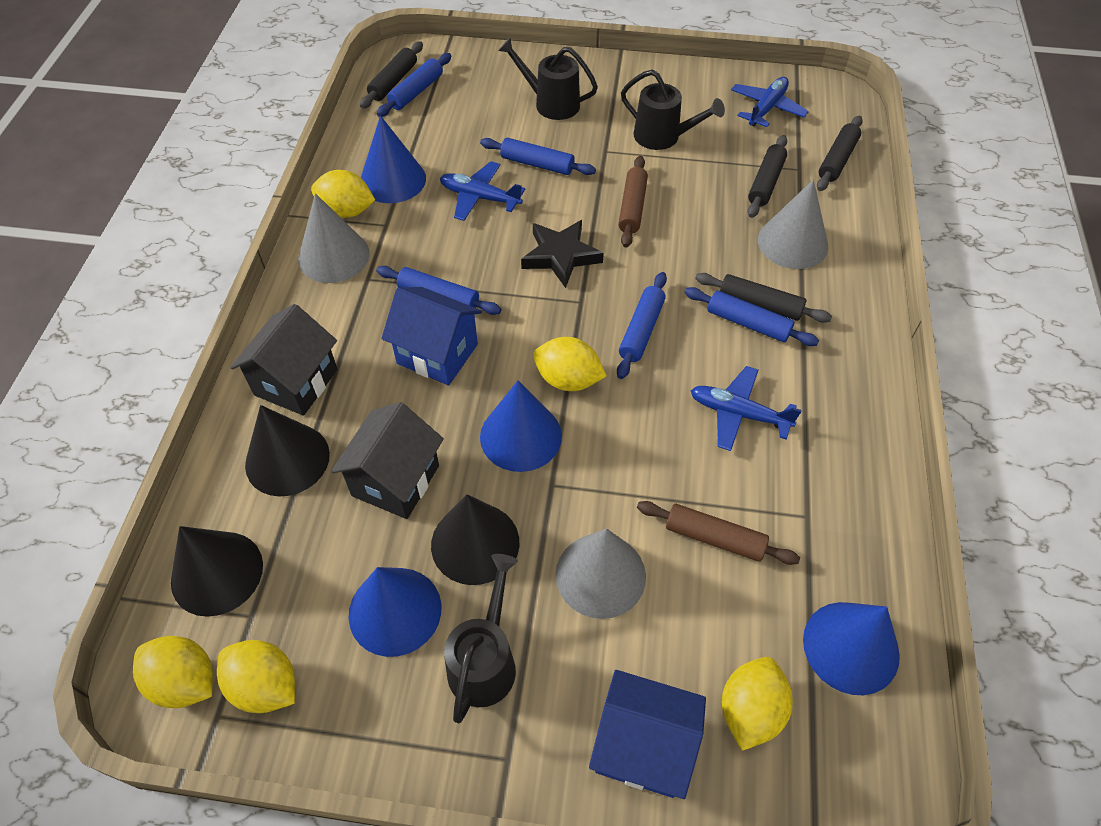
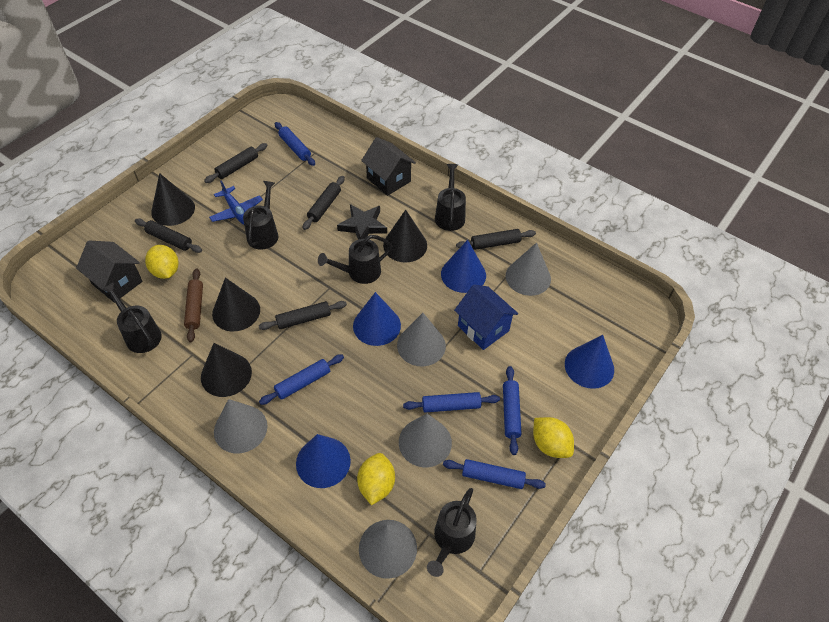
black cone: 3 -> 4
black rolling pin: 4 -> 5
black watering can: 3 -> 5
blue house: 2 -> 1
blue plane: 3 -> 1
brown rolling pin: 2 -> 1
grey cone: 3 -> 5
yellow lemon: 5 -> 3

